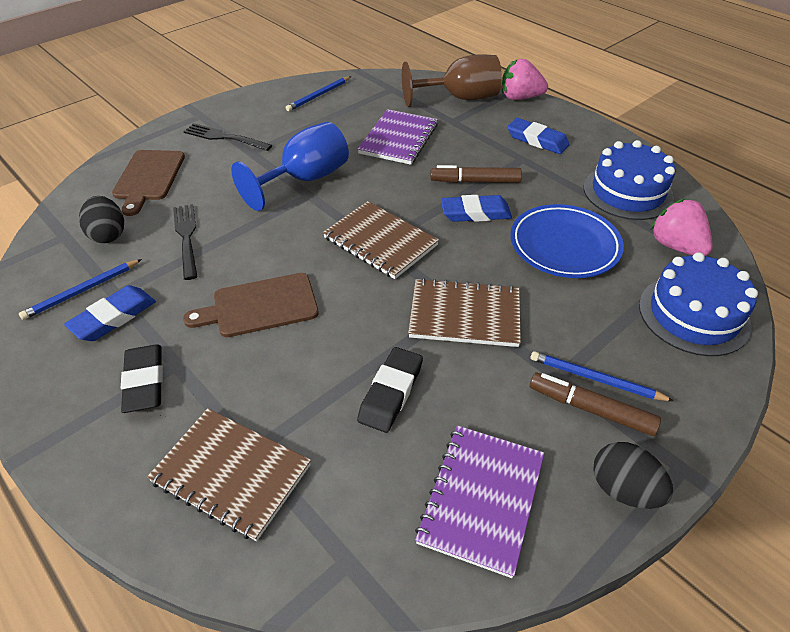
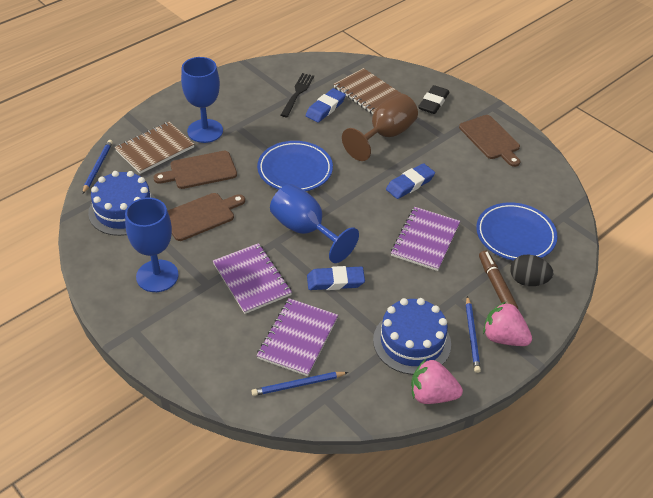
black egg: 2 -> 1
black eraser: 2 -> 1
black fork: 2 -> 1
blue goblet: 1 -> 3
blue plate: 1 -> 2
brown cutting board: 2 -> 3
brown marker: 2 -> 1
brown notebook: 3 -> 2
purple notebook: 2 -> 3

